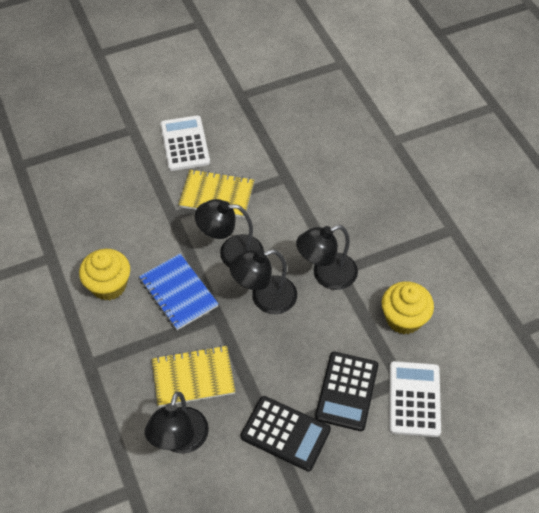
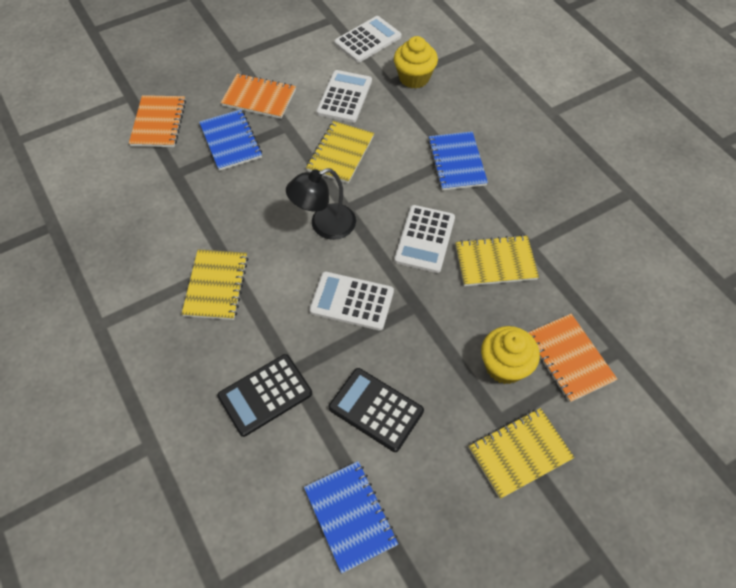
black lamp: 4 -> 1
blue notebook: 1 -> 3
orange notebook: 0 -> 3
white calculator: 2 -> 4
yellow notebook: 2 -> 4

